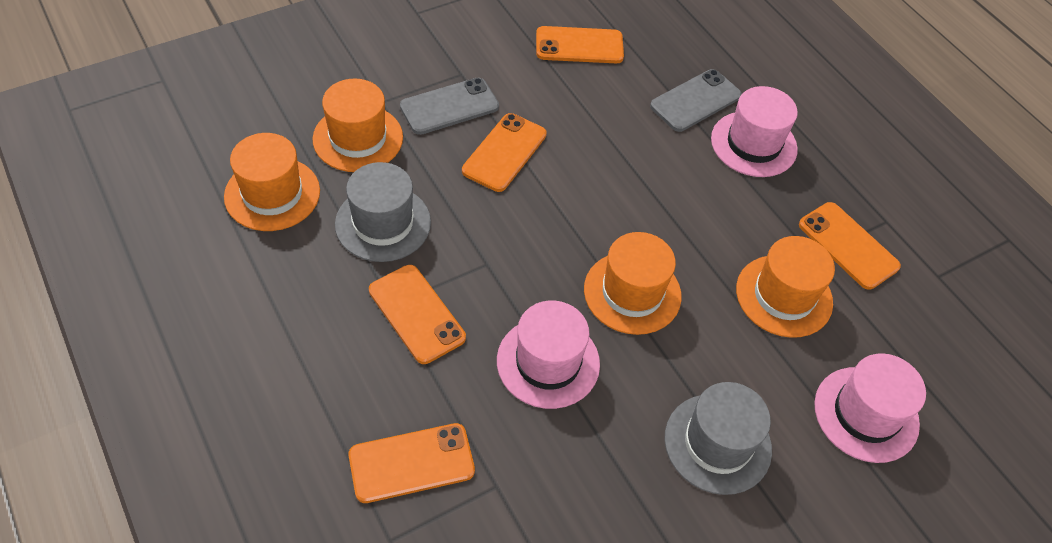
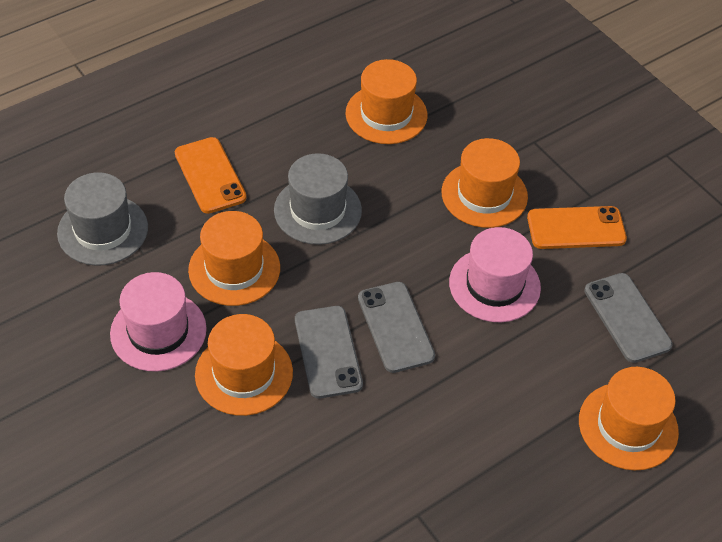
grey phone: 2 -> 3
orange hat: 4 -> 5
orange phone: 5 -> 2
pink hat: 3 -> 2

